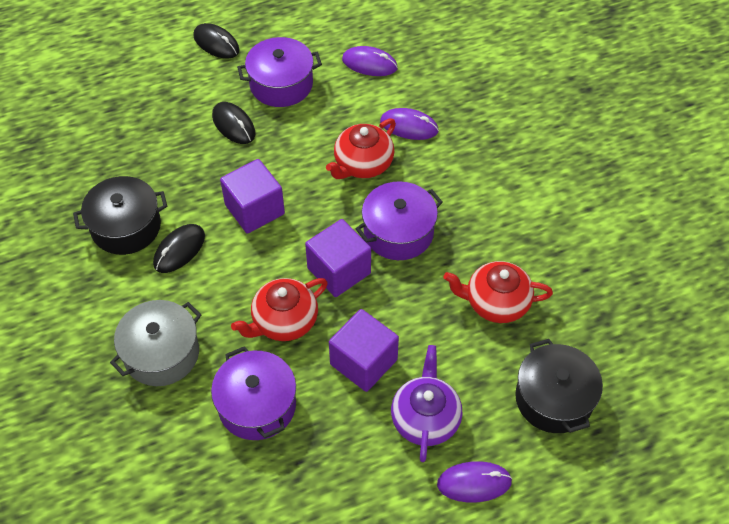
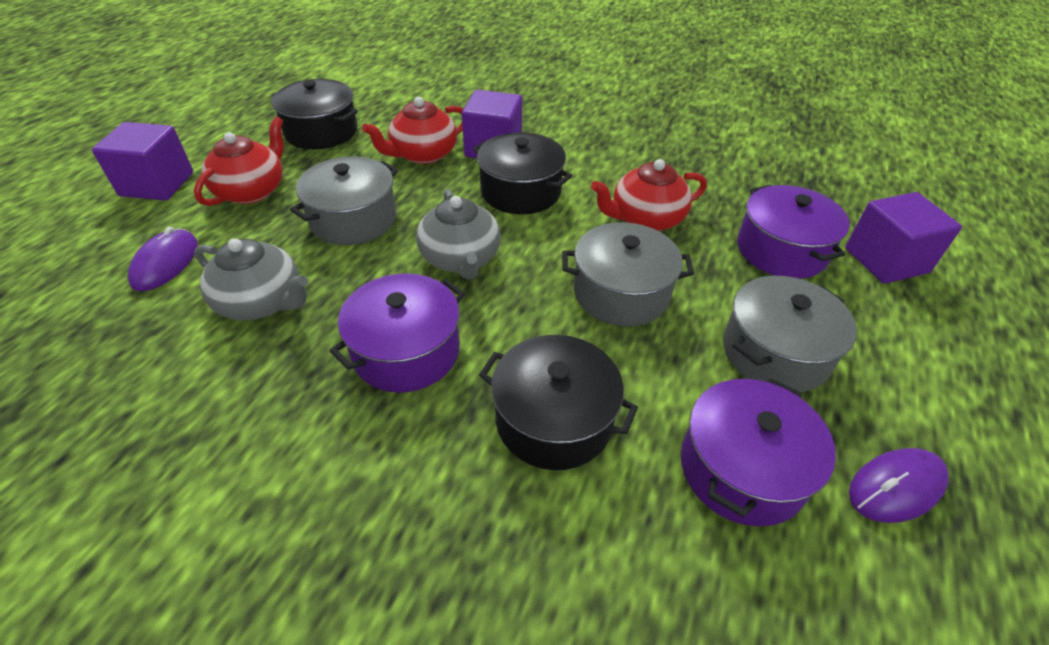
black mouse: 3 -> 0
black pot: 2 -> 3
grey pot: 1 -> 3
grey teapot: 0 -> 2
purple mouse: 3 -> 2
purple teapot: 1 -> 0

